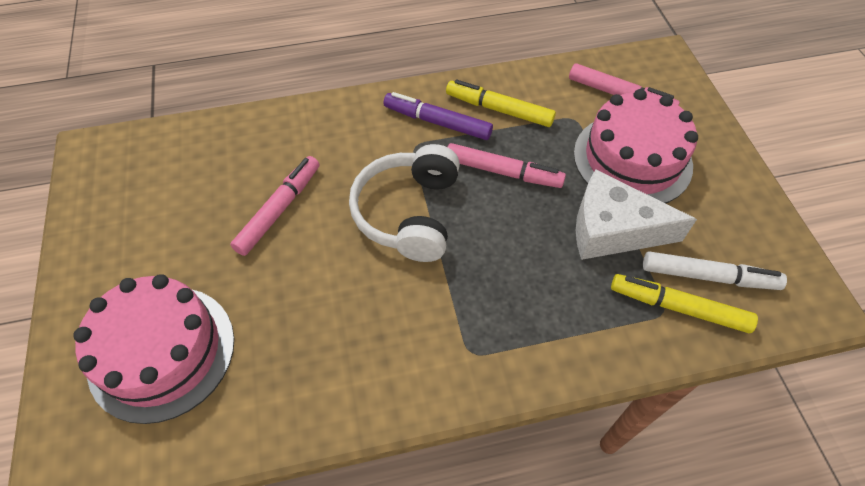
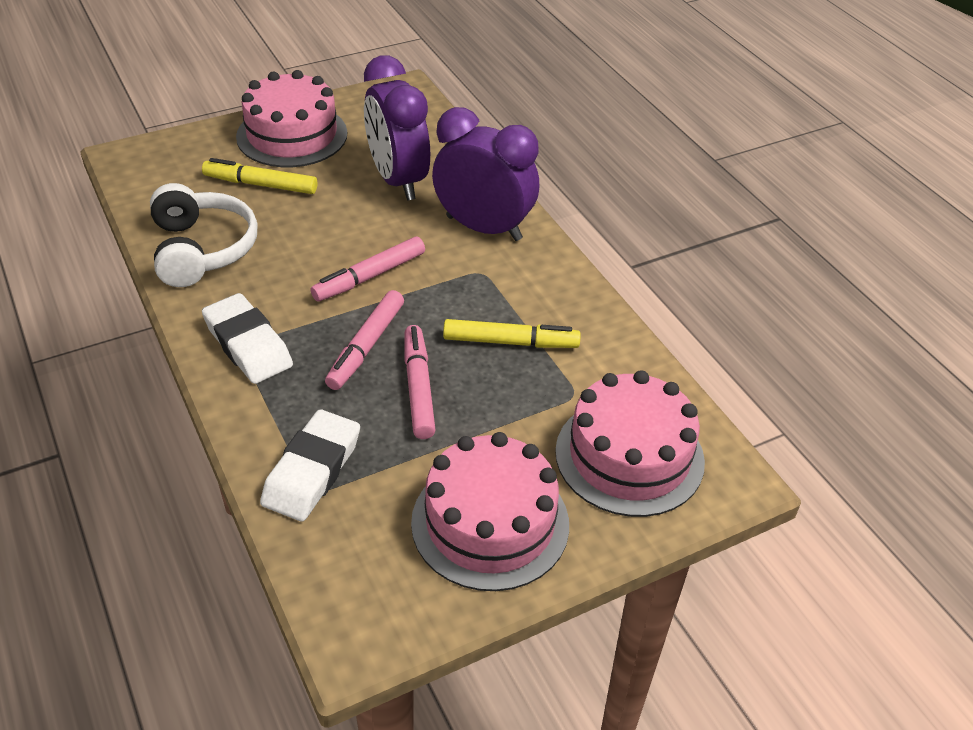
pink cake: 2 -> 3
purple clock: 0 -> 2
purple marker: 1 -> 0
white cheese: 1 -> 0
white eraser: 0 -> 2
white marker: 1 -> 0

